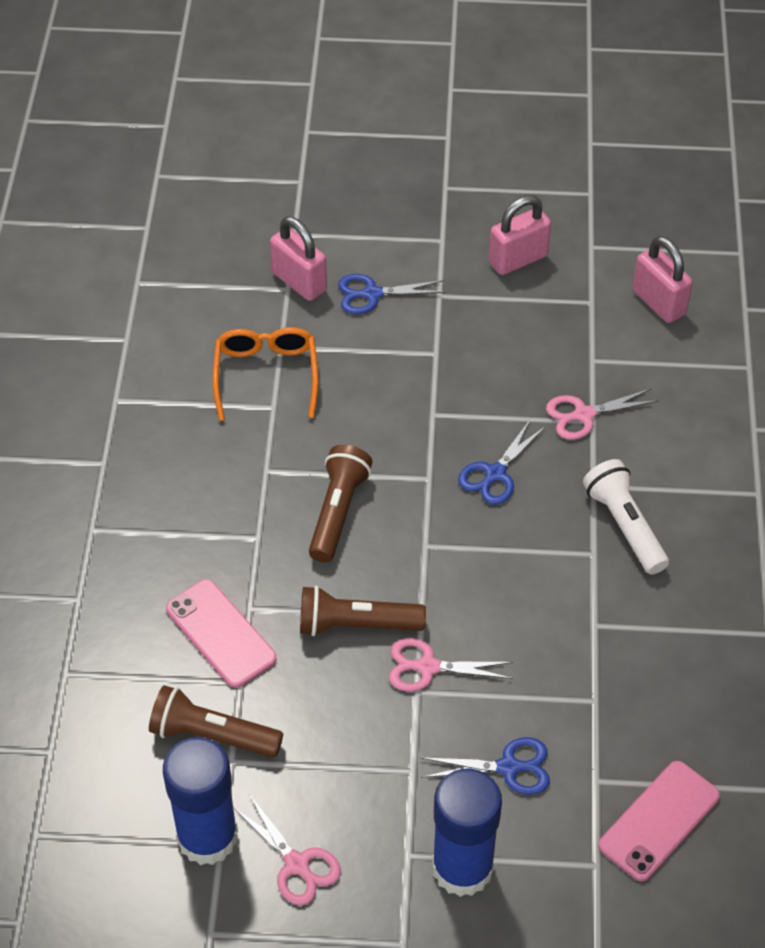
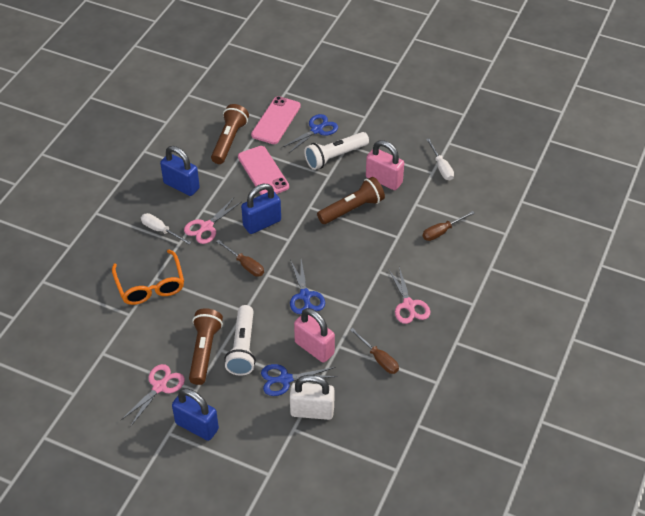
blue glue stick: 2 -> 0
blue padlock: 0 -> 3
brown screwdriver: 0 -> 3
pink padlock: 3 -> 2
white flashlight: 1 -> 2
white padlock: 0 -> 1
white screwdriver: 0 -> 2

